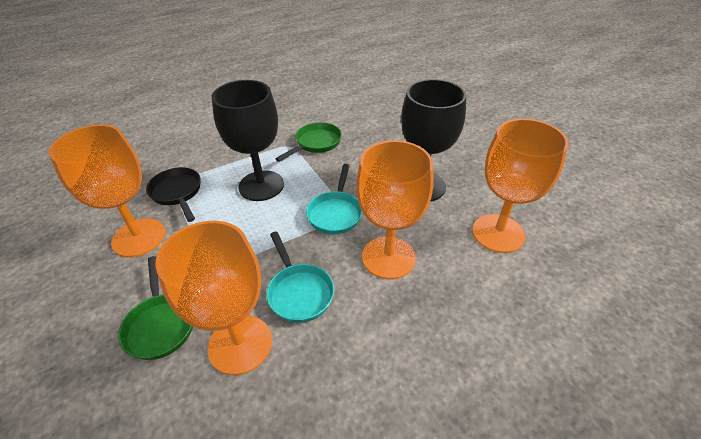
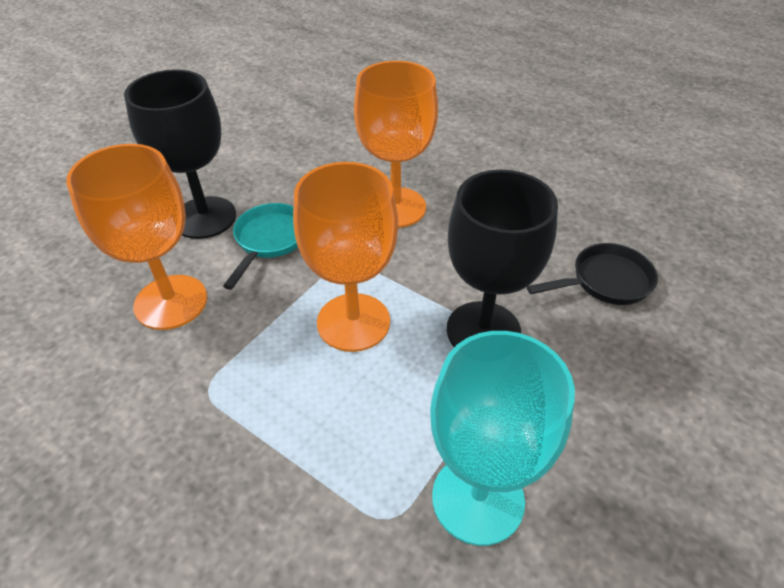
green pan: 2 -> 0
orange goblet: 4 -> 3
turquoise goblet: 0 -> 1
turquoise pan: 2 -> 1

